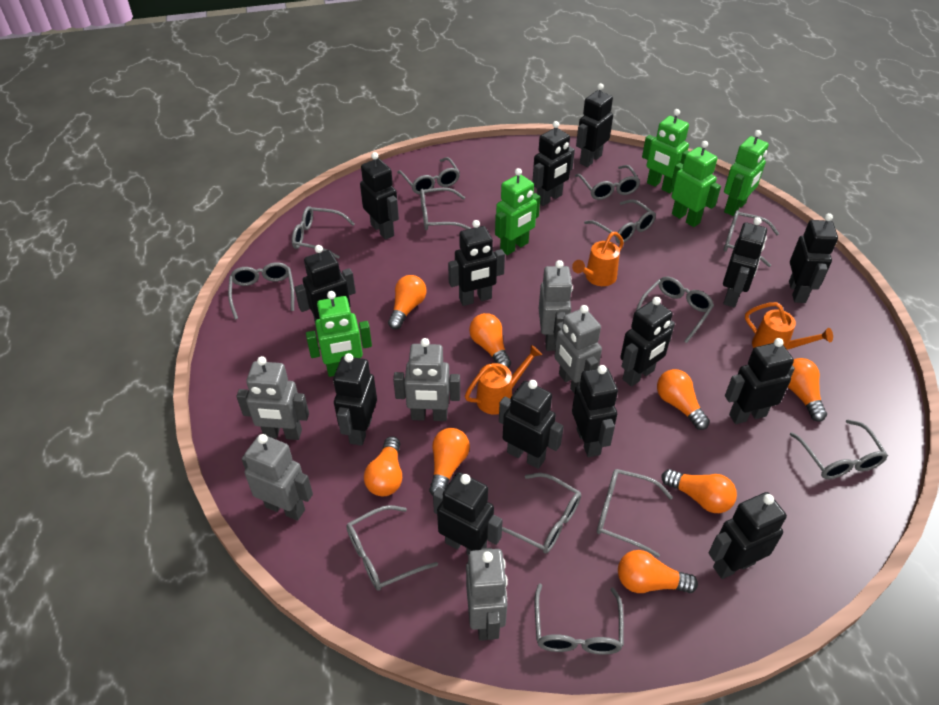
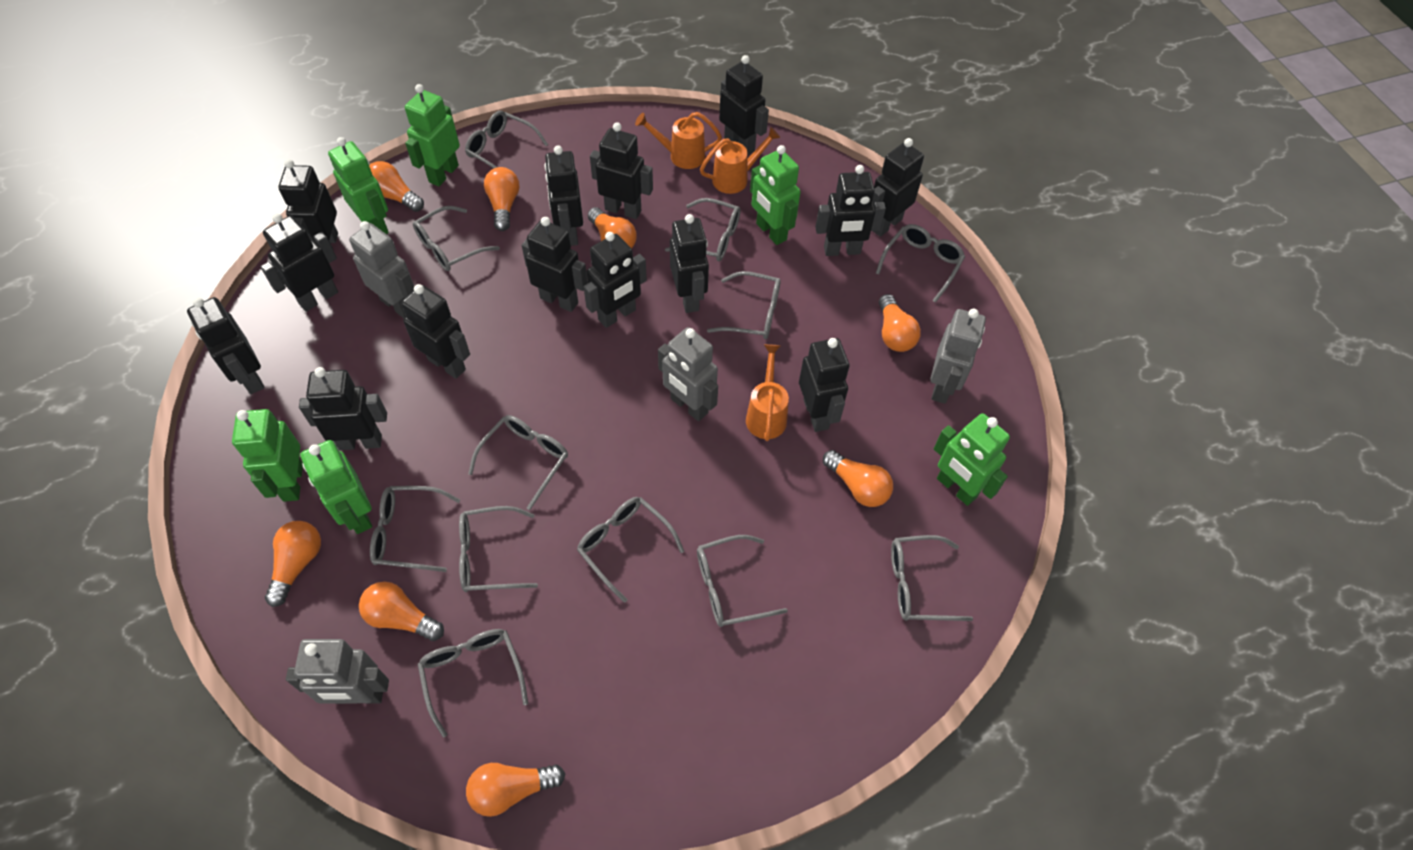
green robot: 5 -> 6
grey glasses: 13 -> 12
grey robot: 6 -> 4

